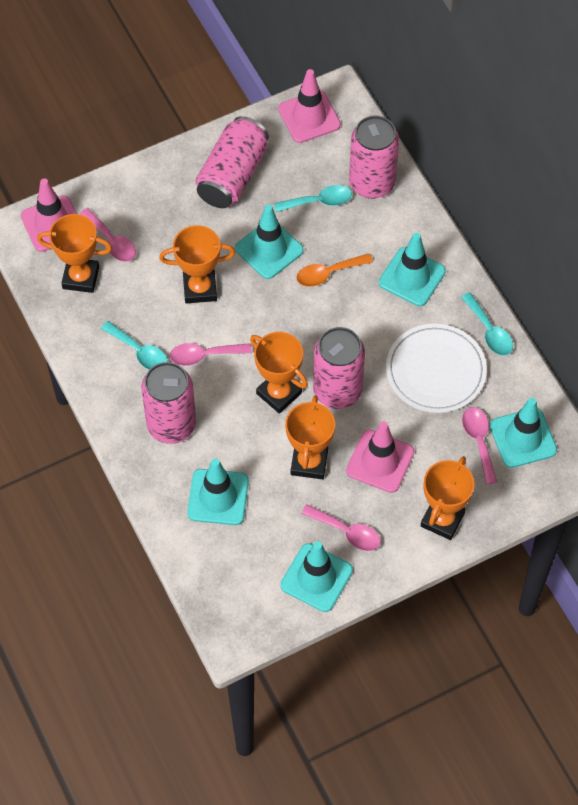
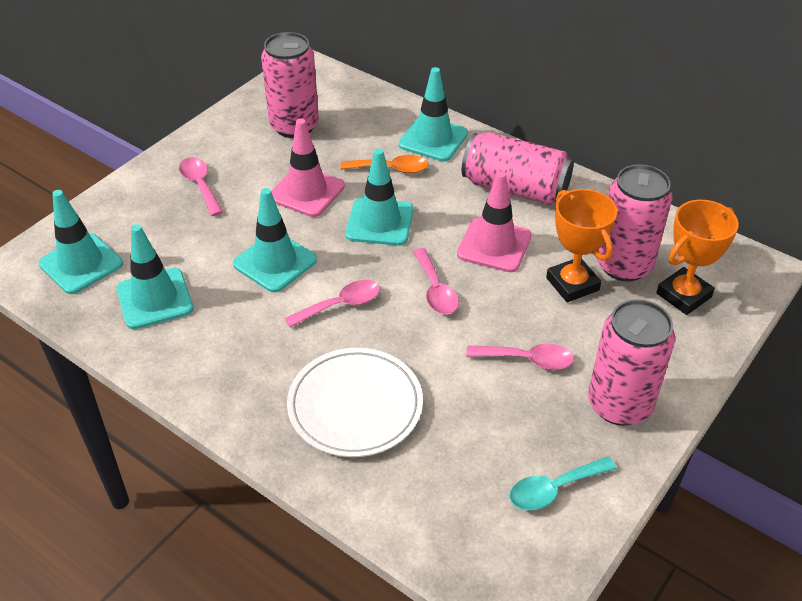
orange trophy: 5 -> 2
pink traffic cone: 3 -> 2
turquoise spoon: 3 -> 1

